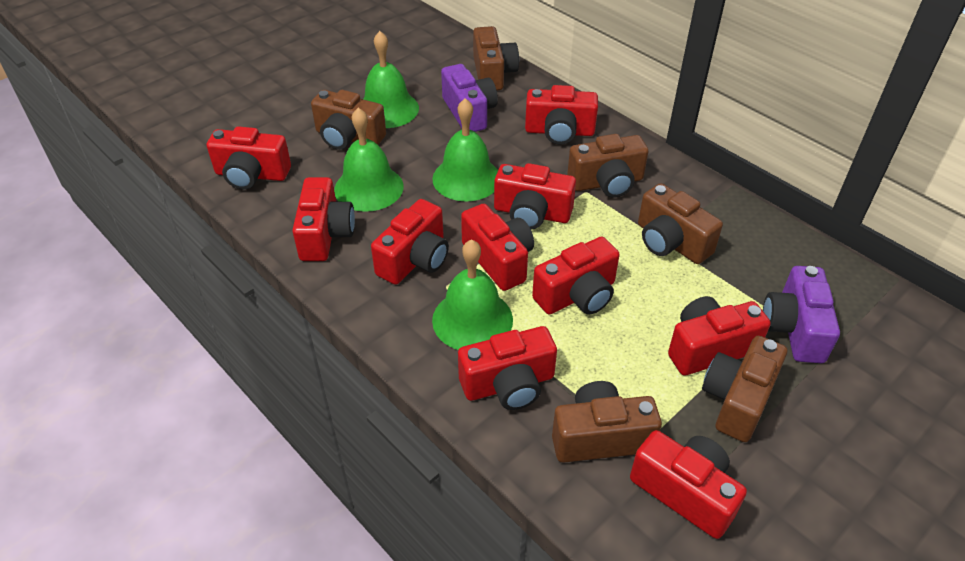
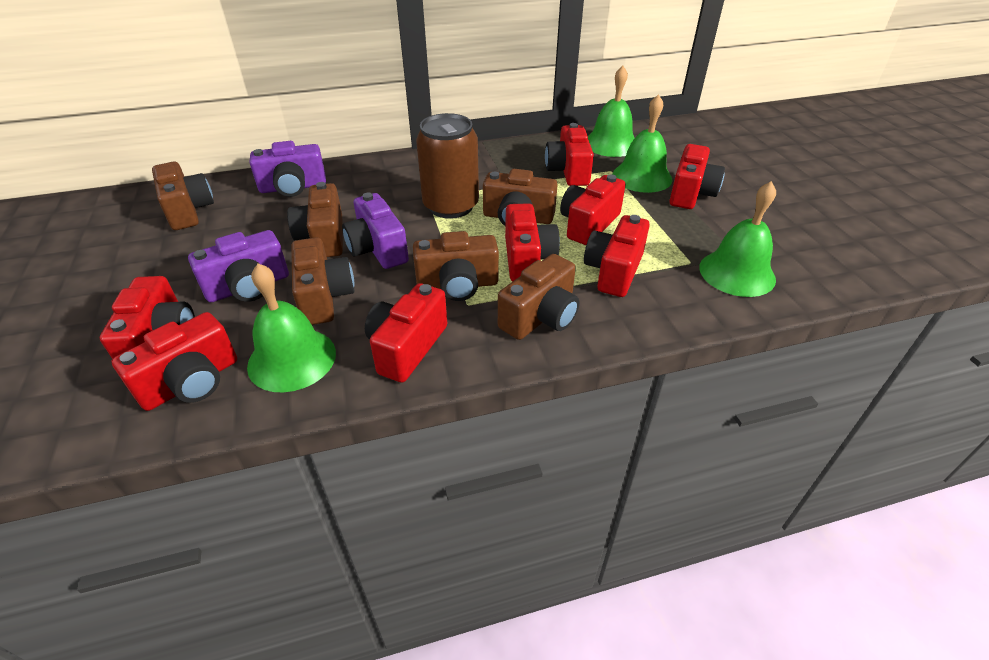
brown can: 0 -> 1
purple camera: 2 -> 3
red camera: 10 -> 8

